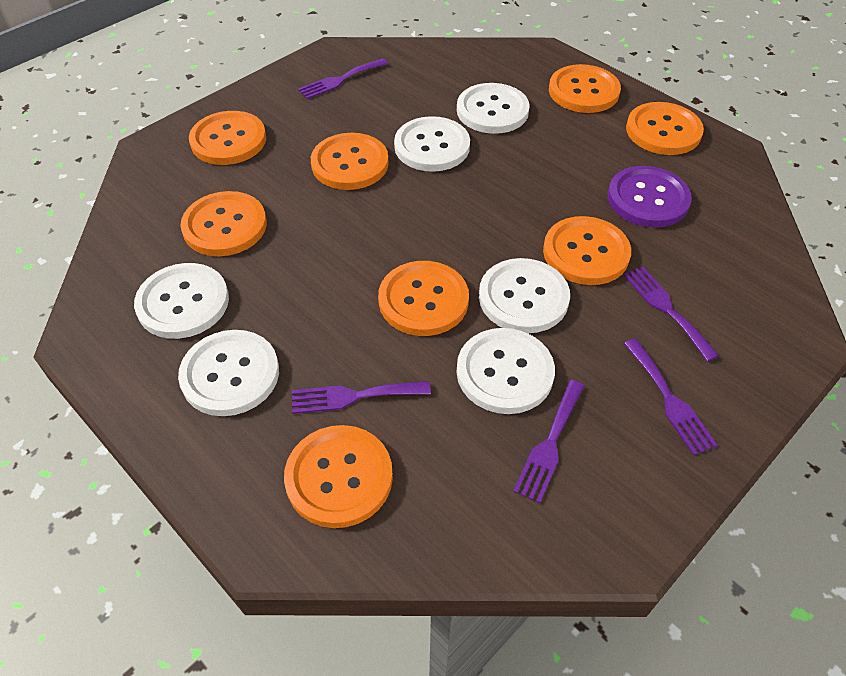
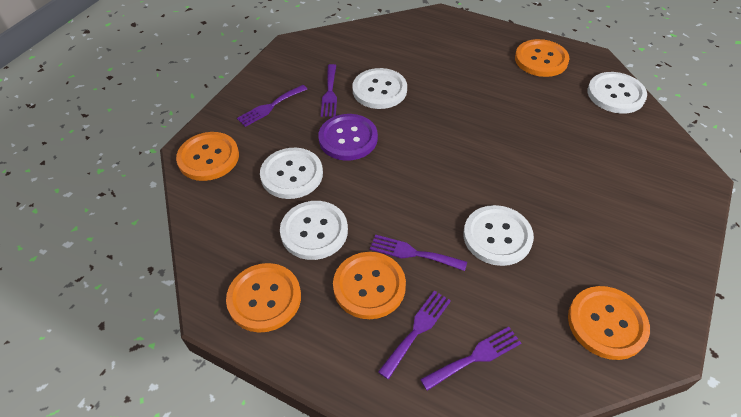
orange button: 8 -> 5
white button: 6 -> 5

